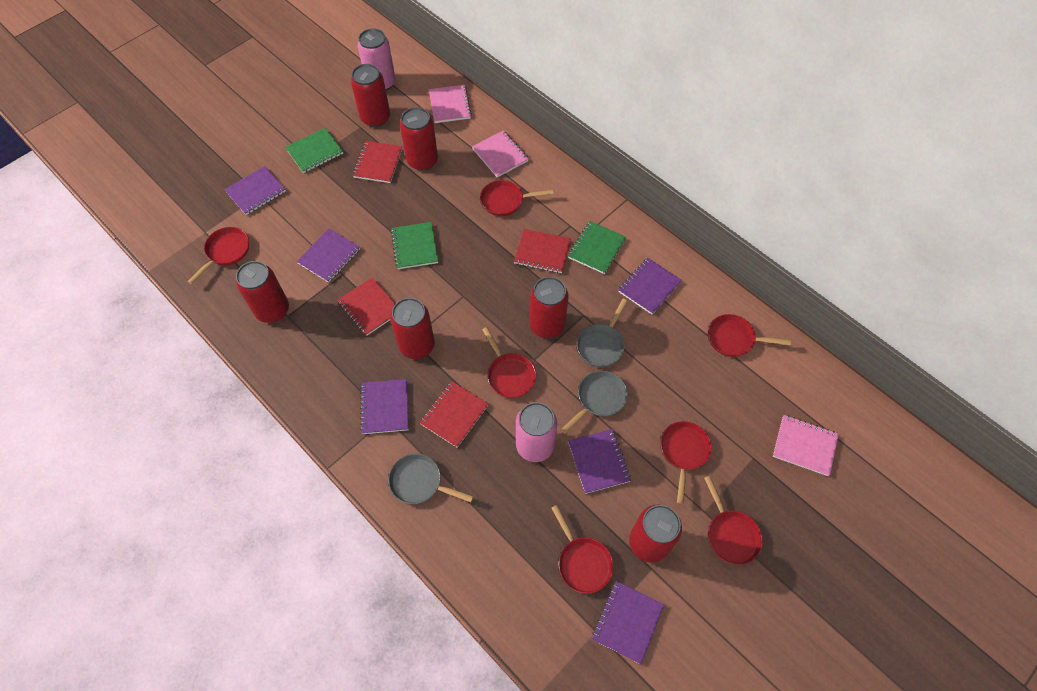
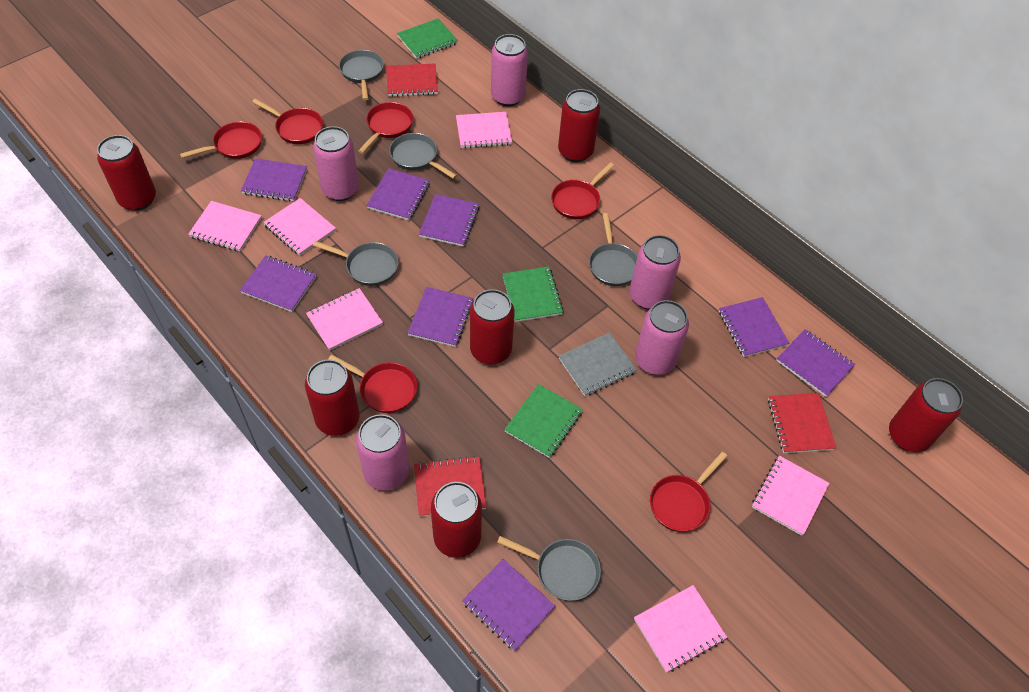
grey notebook: 0 -> 1
grey pan: 3 -> 5
pink can: 2 -> 5
pink notebook: 3 -> 6
purple notebook: 6 -> 8
red notebook: 4 -> 3
red pan: 7 -> 6

